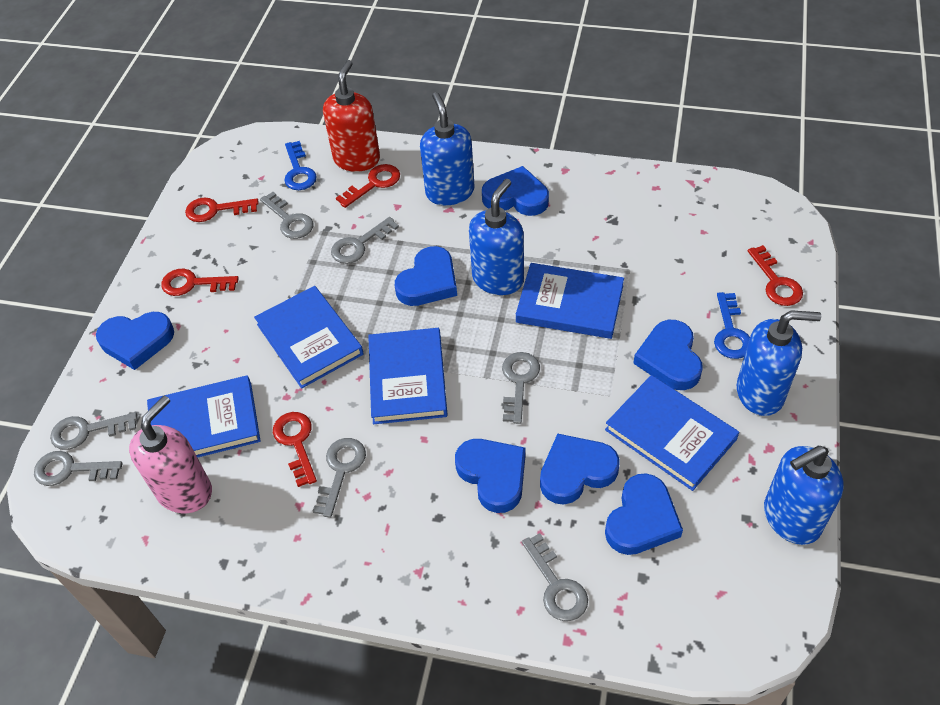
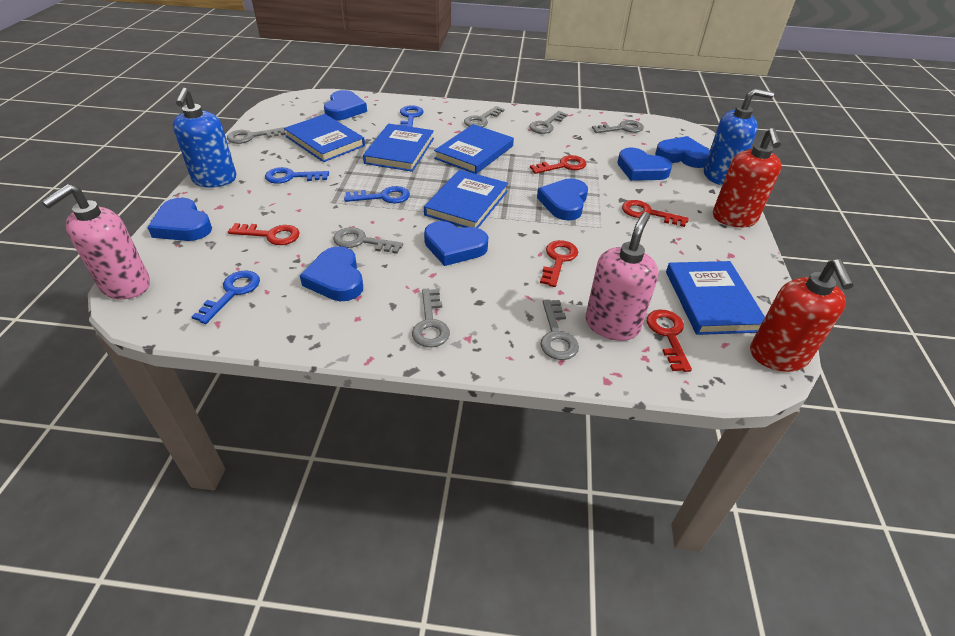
blue key: 2 -> 4
blue soap dispenser: 4 -> 2
pink soap dispenser: 1 -> 2
red soap dispenser: 1 -> 2

